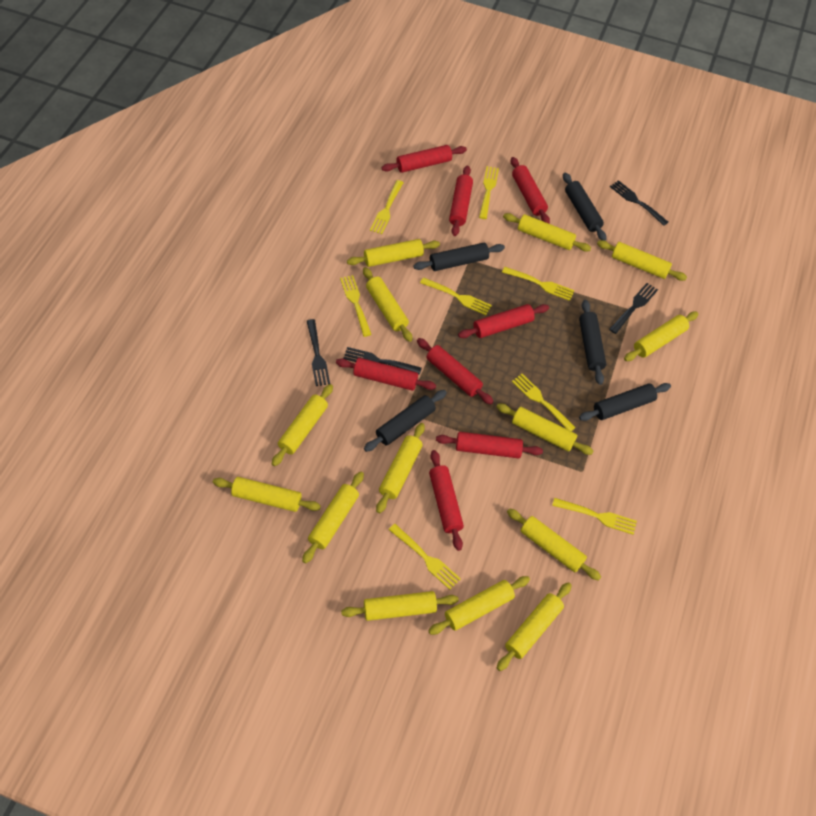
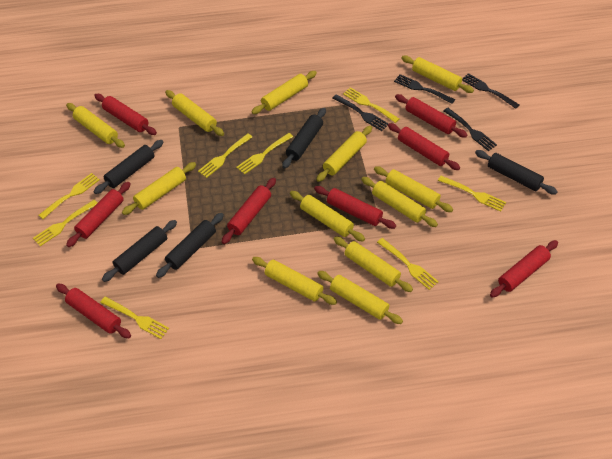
yellow rolling pin: 14 -> 12

